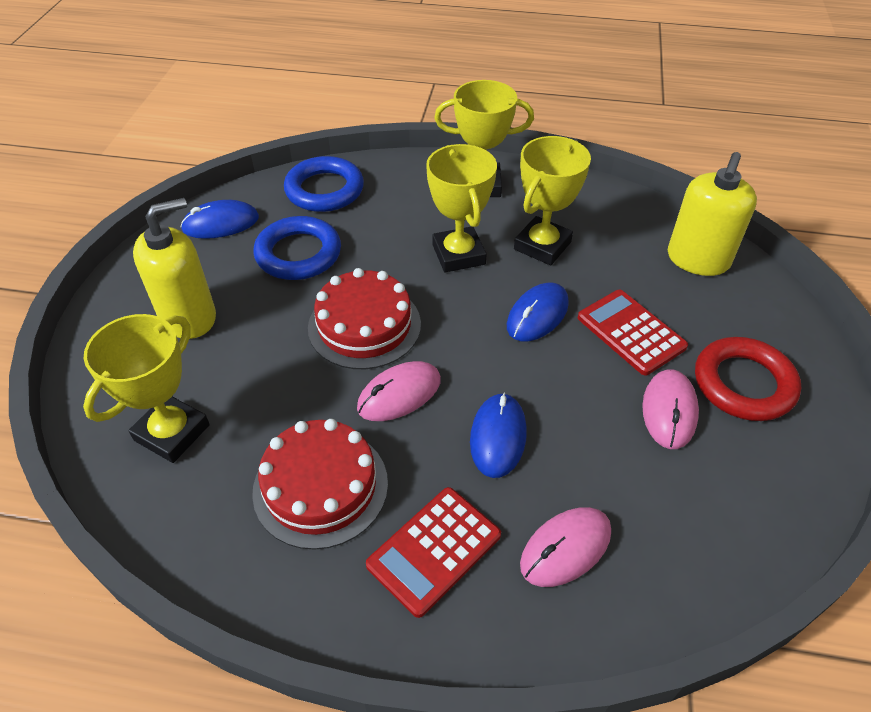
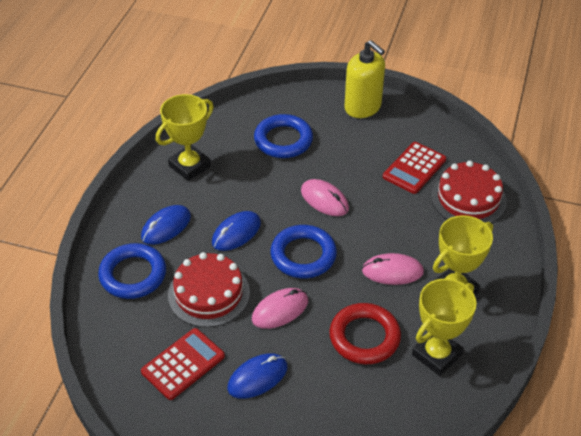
blue ring: 2 -> 3
yellow soap dispenser: 2 -> 1
yellow trophy: 4 -> 3

